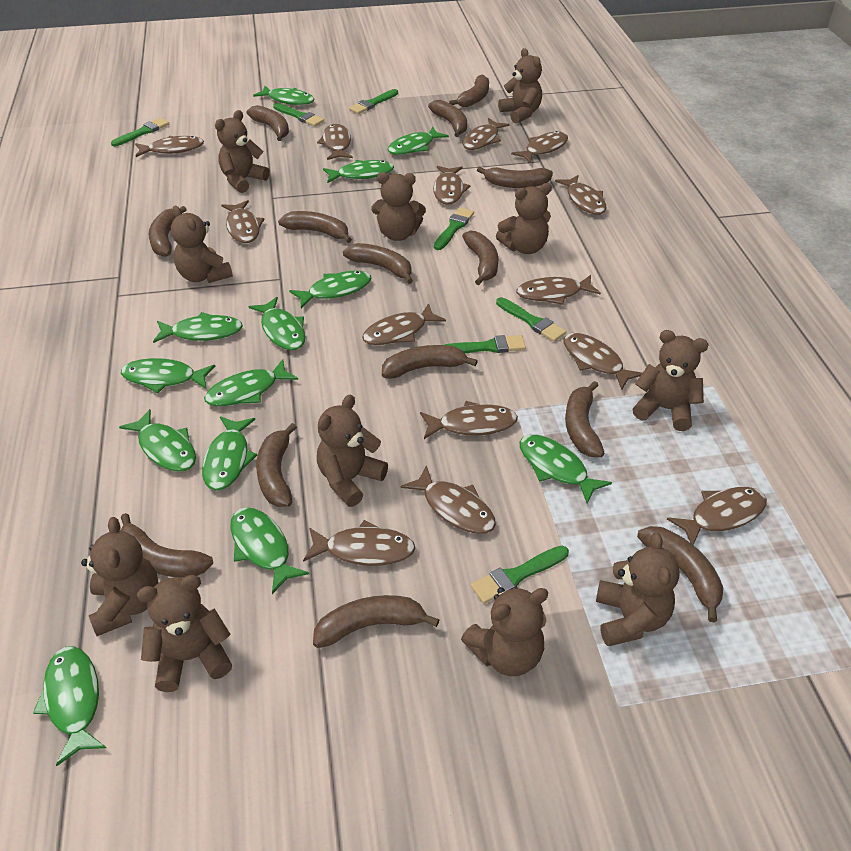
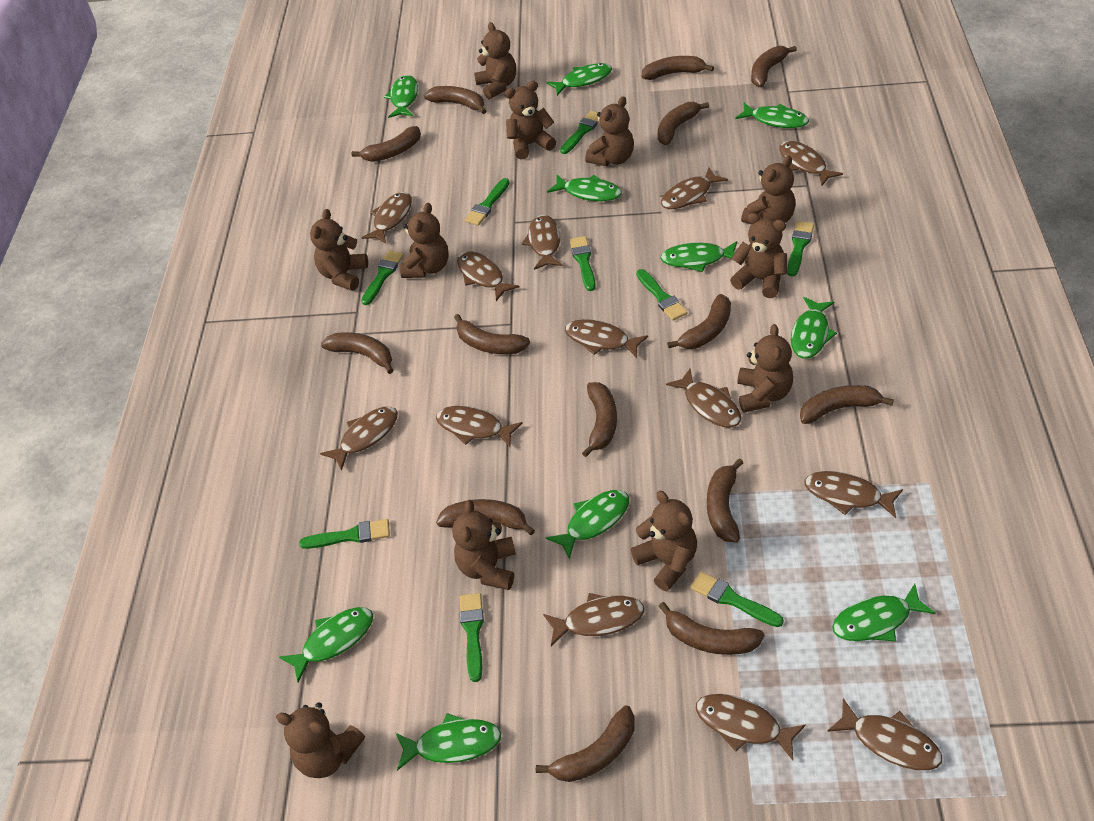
brown fish: 14 -> 13
green brush: 7 -> 9
green fish: 13 -> 10

